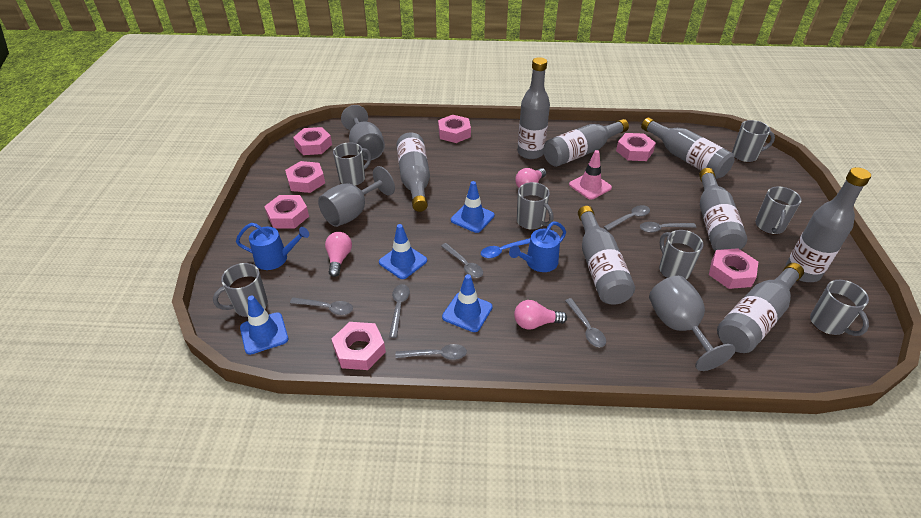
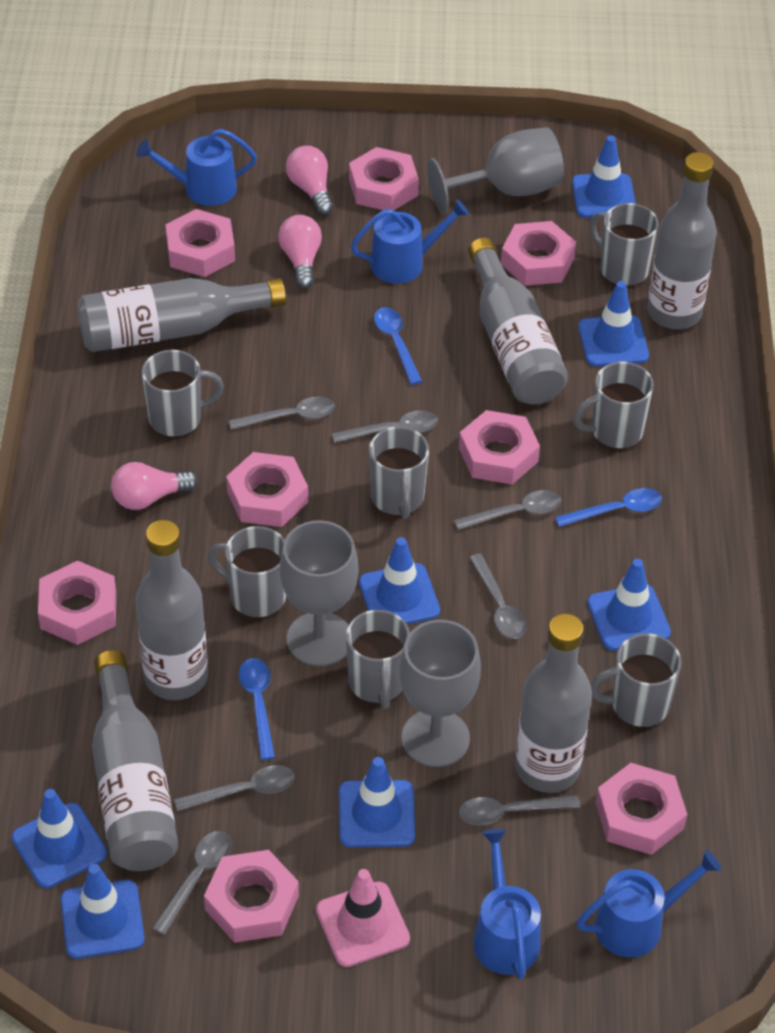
blue spoon: 1 -> 3
blue traffic cone: 4 -> 7
blue watering can: 2 -> 4
grey bottle: 8 -> 6
pink nut: 7 -> 8

